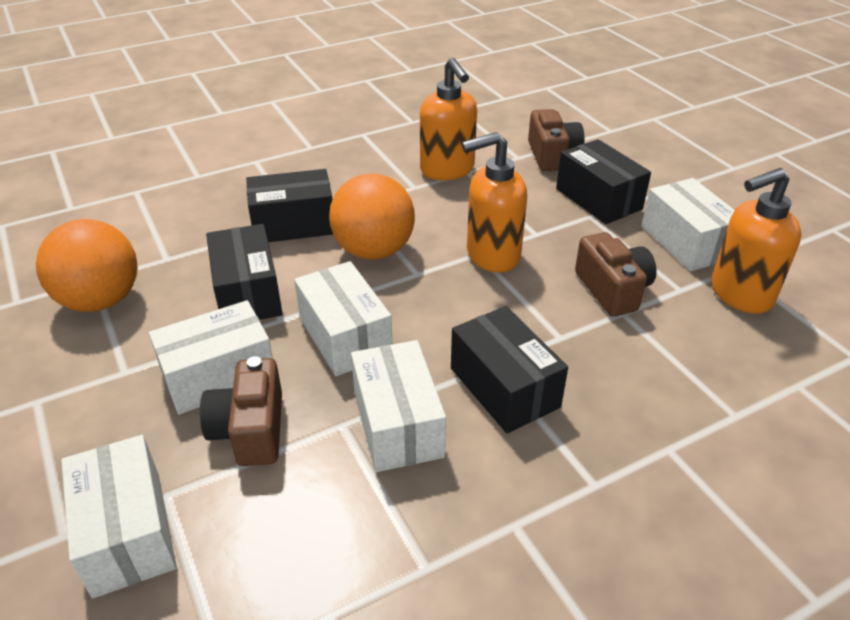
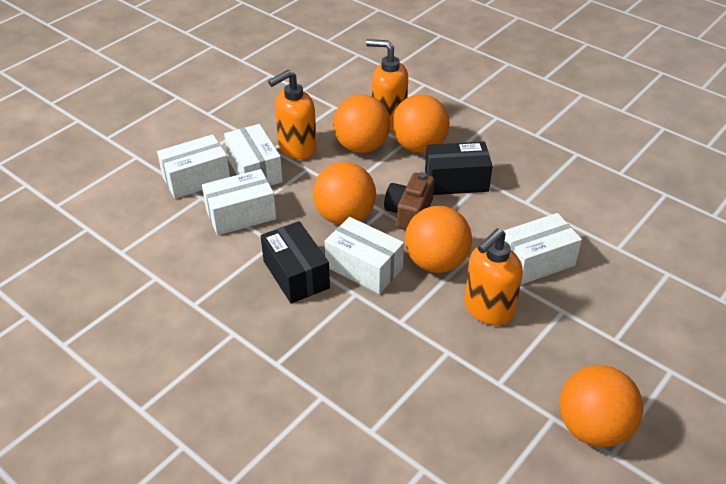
black box: 4 -> 2
brown camera: 3 -> 1
orange ball: 2 -> 5

